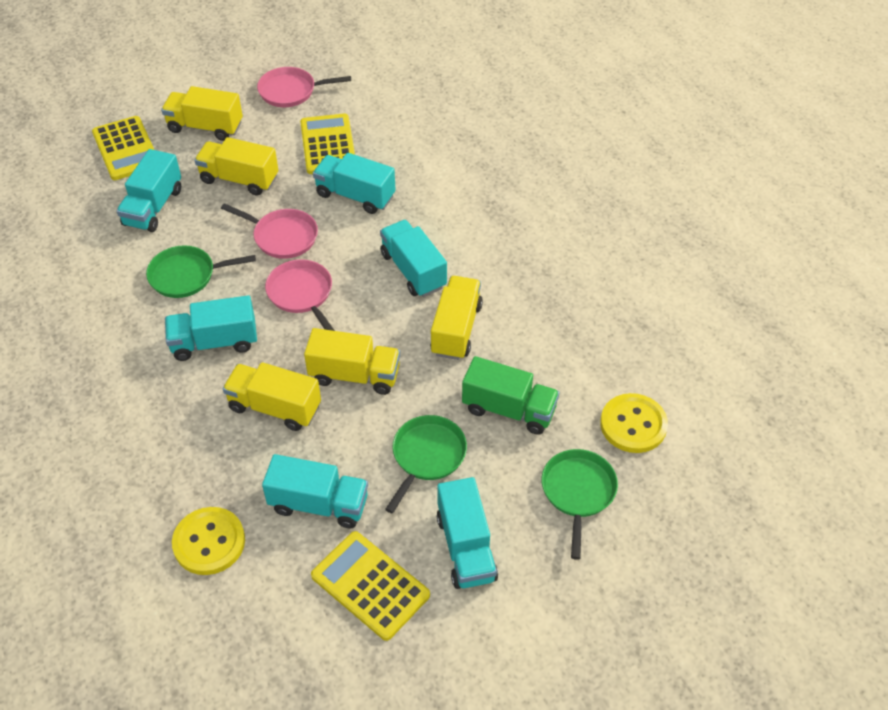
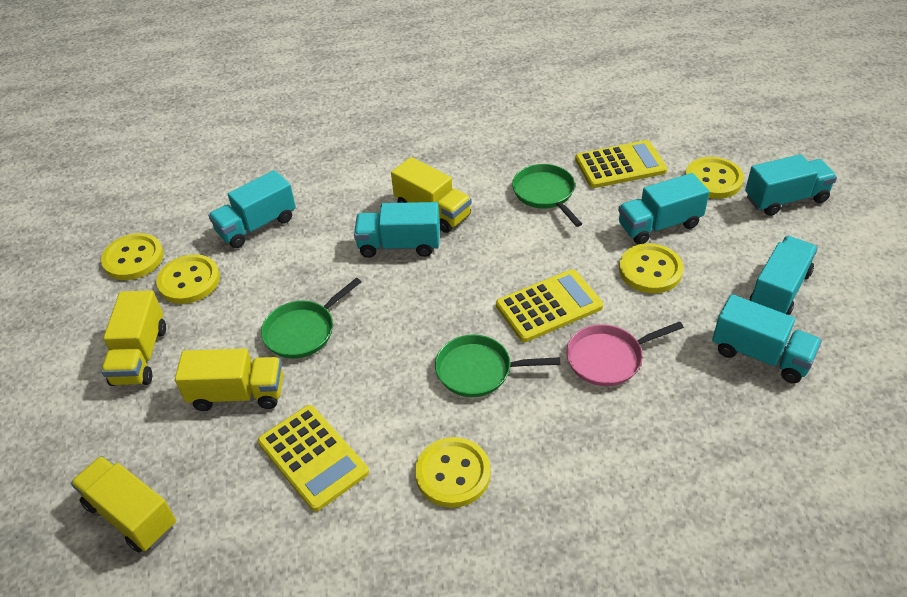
green truck: 1 -> 0
pink pan: 3 -> 1
yellow button: 2 -> 5
yellow truck: 5 -> 4

